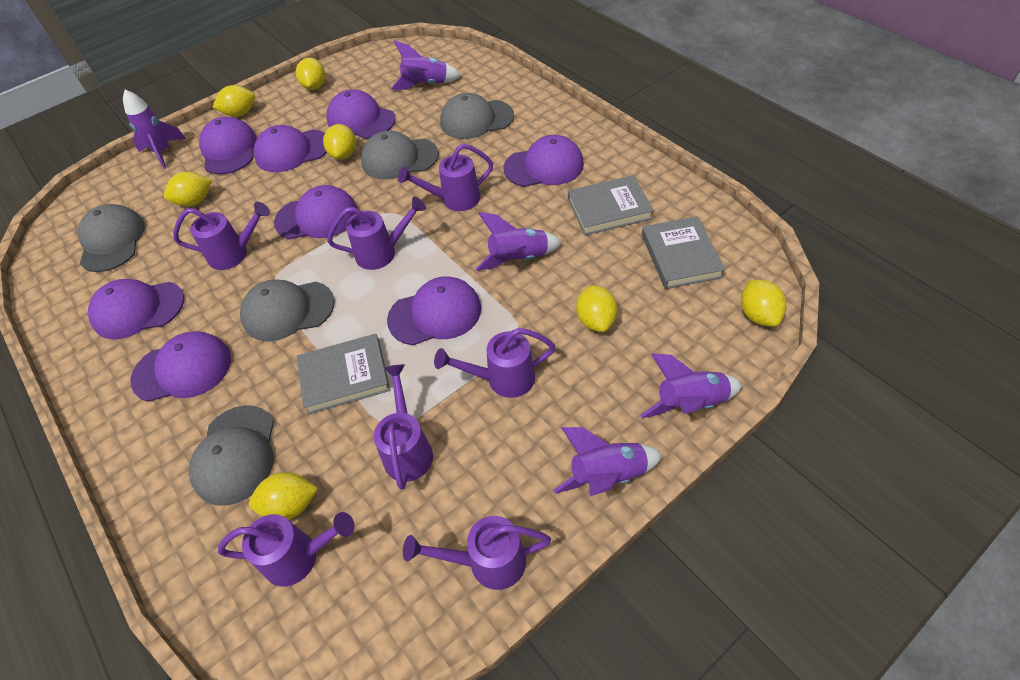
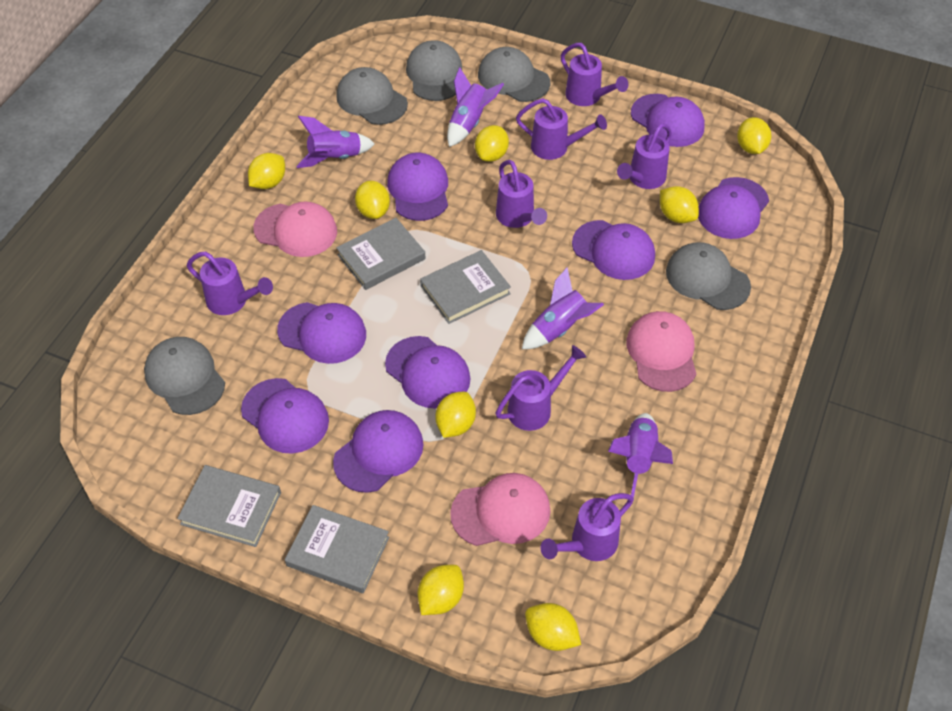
grey book: 3 -> 4
pink cap: 0 -> 3
purple rocket: 5 -> 4
yellow lemon: 7 -> 8

